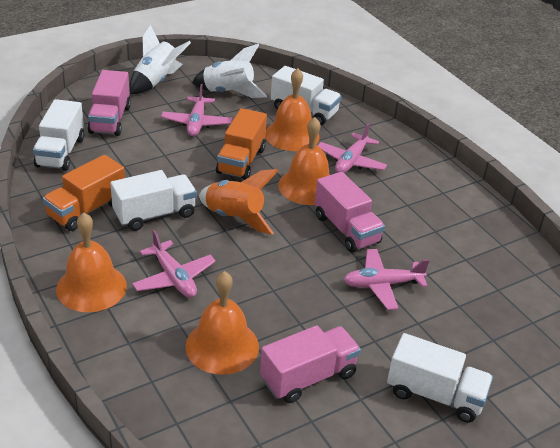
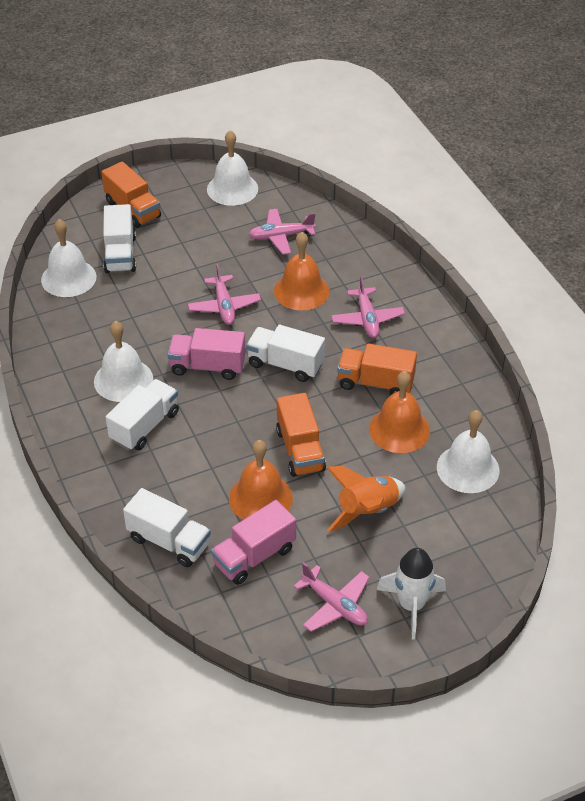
orange bell: 4 -> 3
orange truck: 2 -> 3
pink truck: 3 -> 2
white bell: 0 -> 4
white rocket: 2 -> 1

